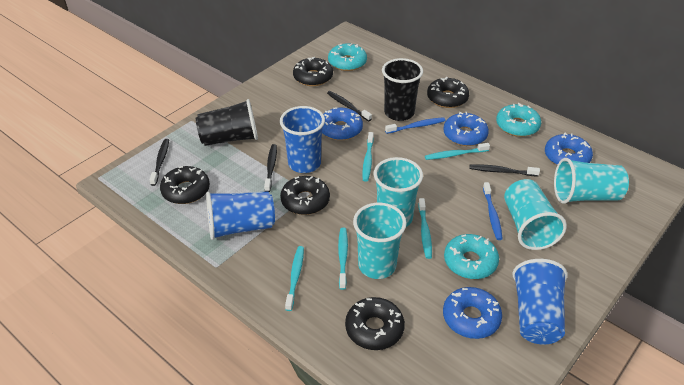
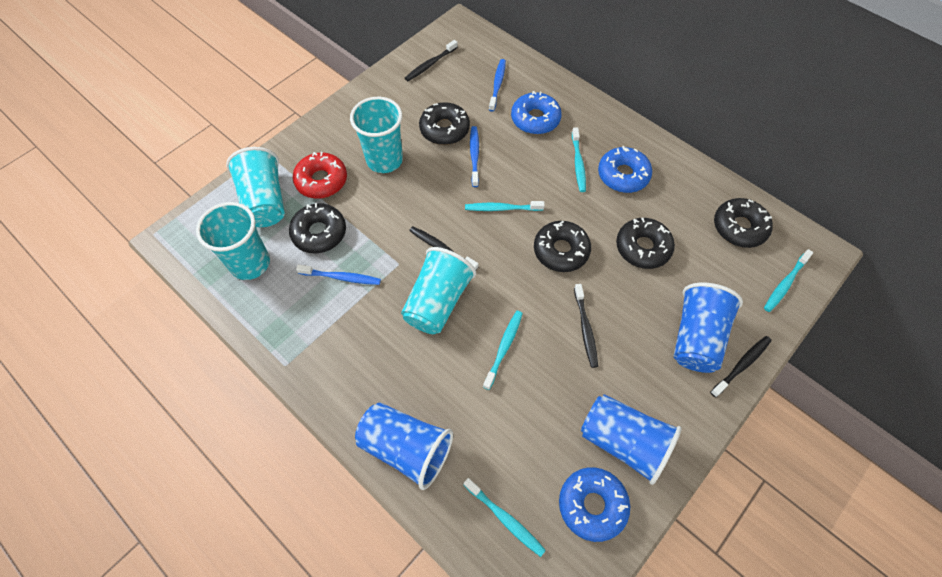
black cup: 2 -> 0
blue donut: 4 -> 3
blue toothbrush: 2 -> 3
red donut: 0 -> 1
turquoise donut: 3 -> 0

